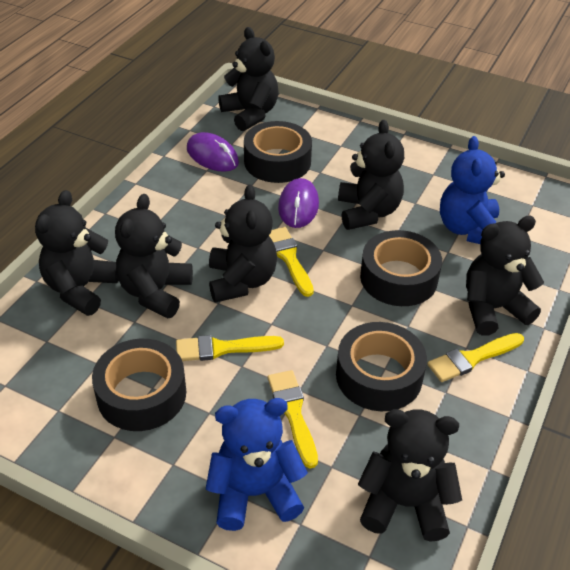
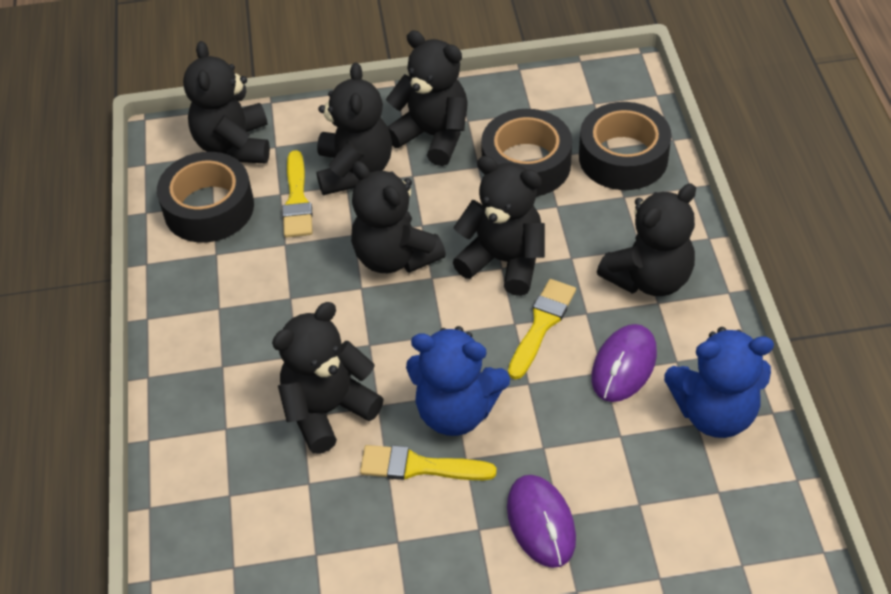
black tape: 4 -> 3
yellow brush: 4 -> 3

